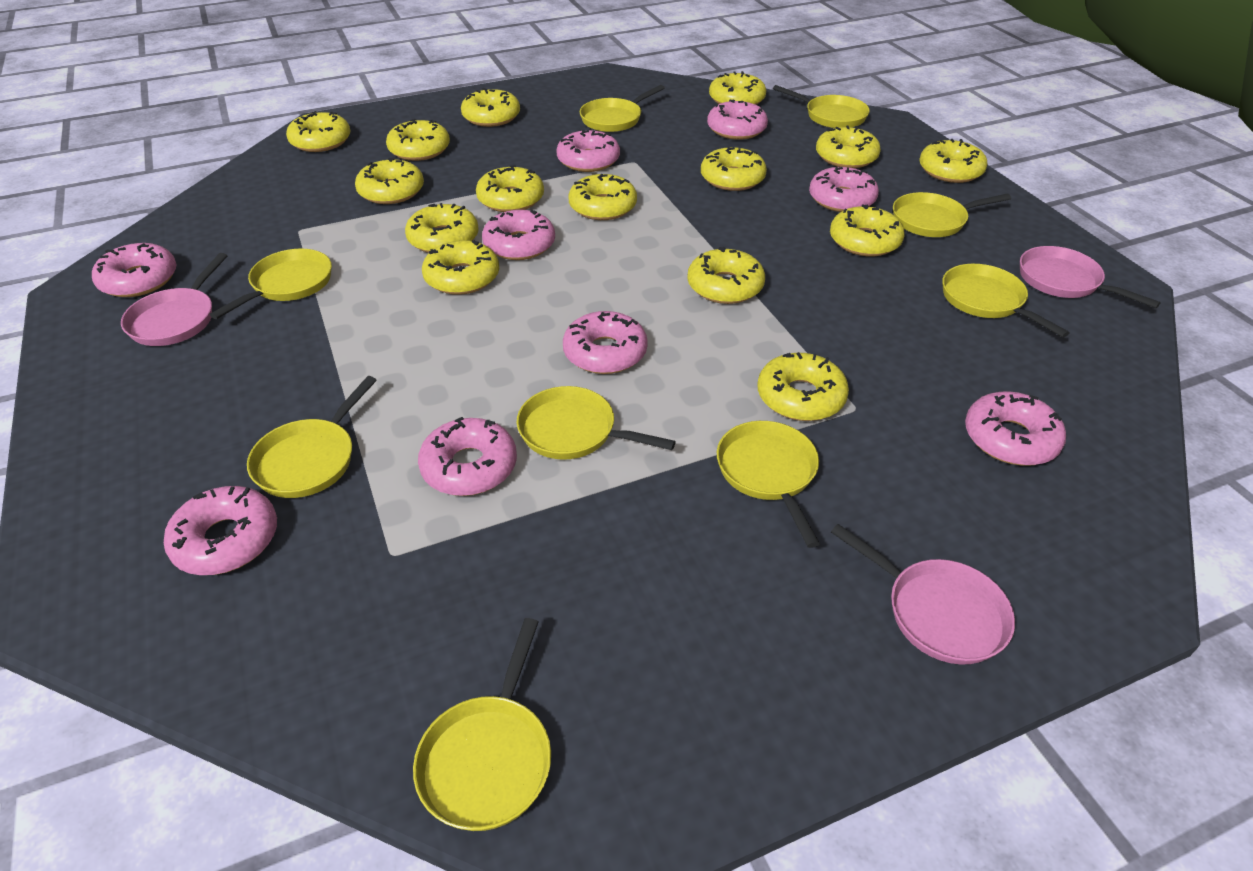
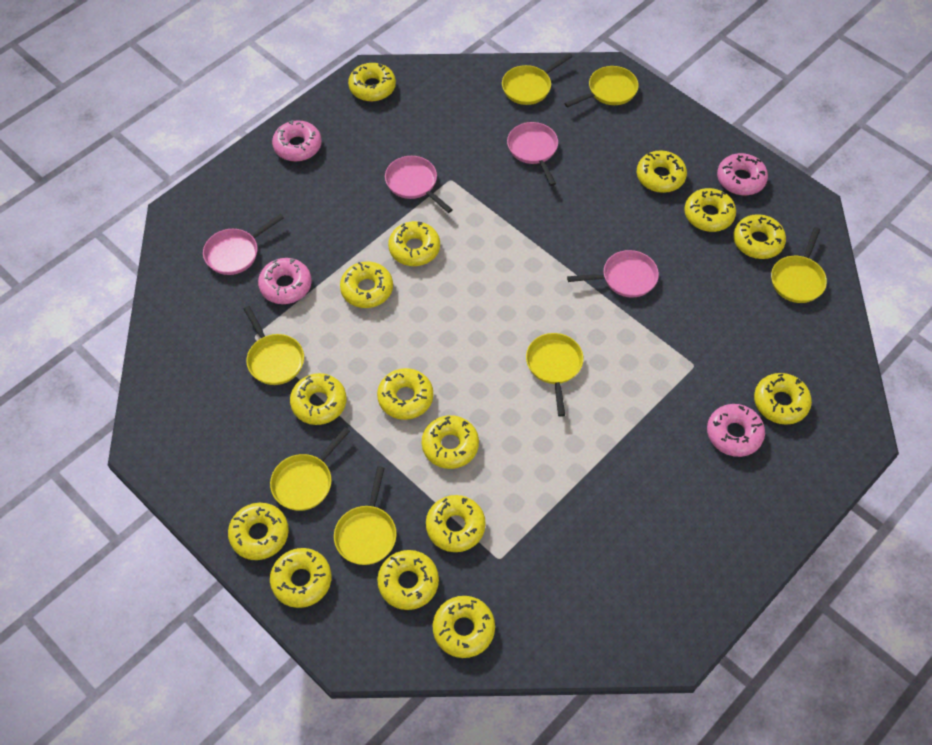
pink donut: 9 -> 4
pink pan: 3 -> 4
yellow pan: 9 -> 7

